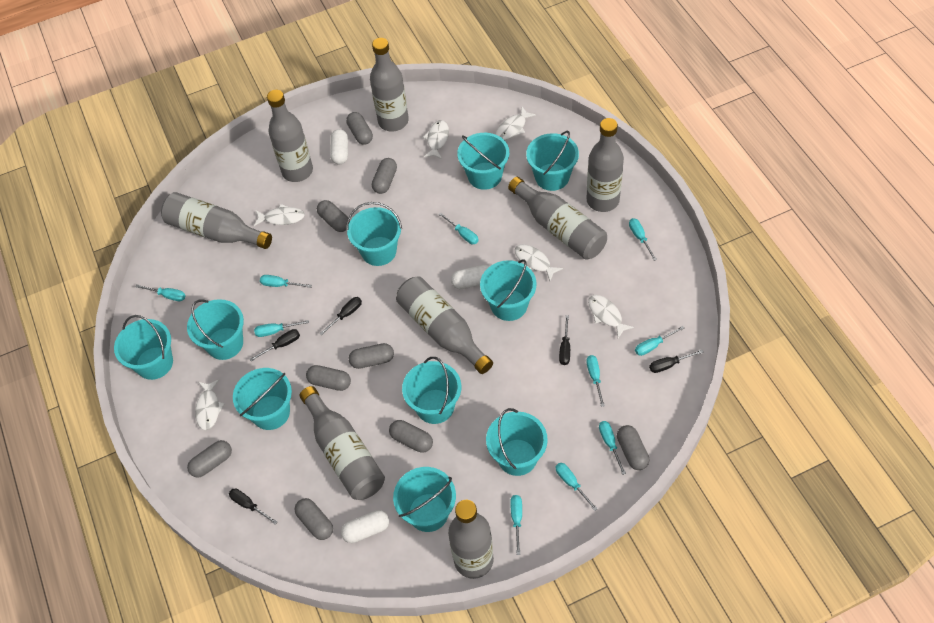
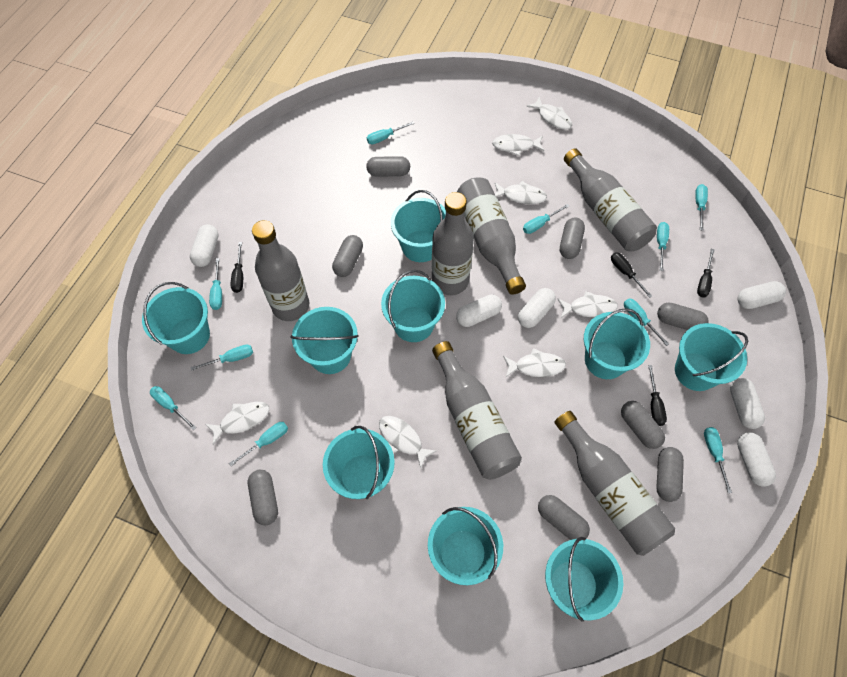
black screwdriver: 5 -> 4
grey bottle: 8 -> 6
grey capsule: 9 -> 8
turquoise bucket: 10 -> 9
white capsule: 3 -> 6
white fish: 6 -> 7

